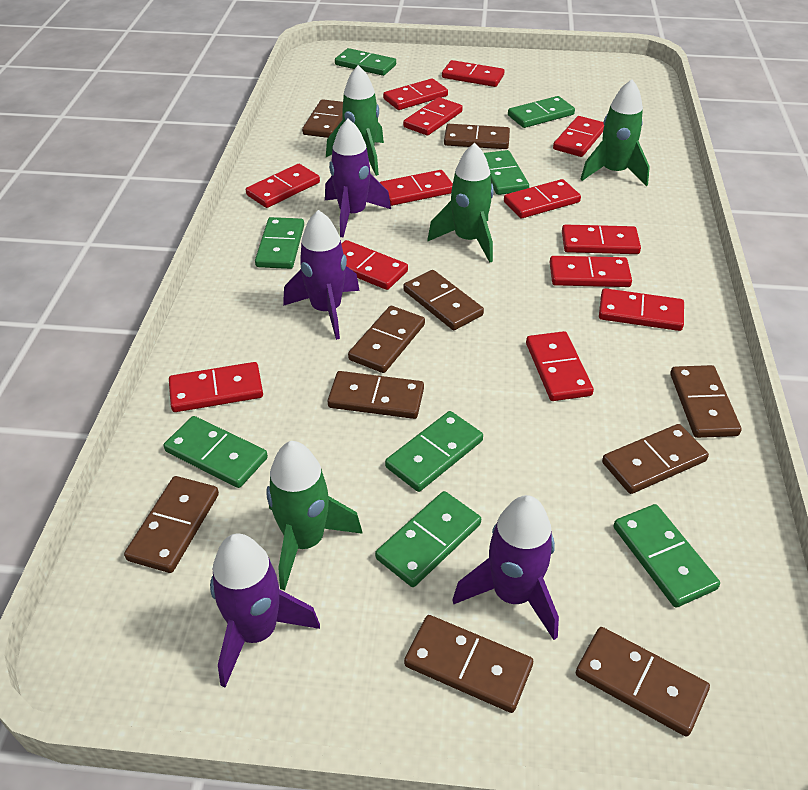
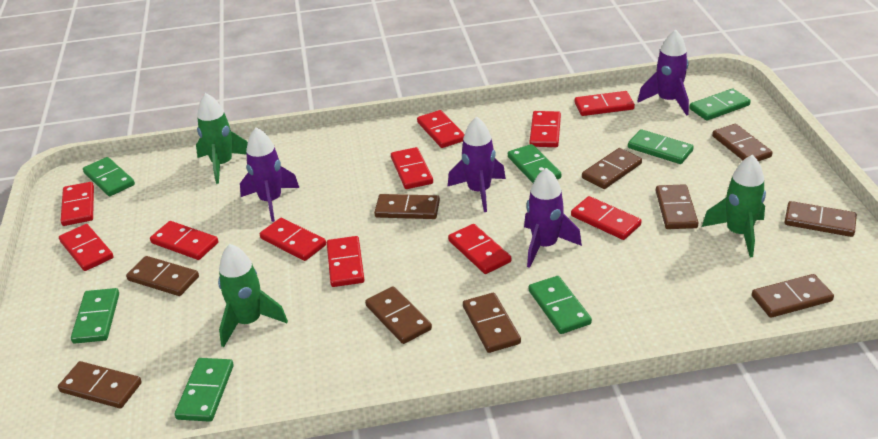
green domino: 8 -> 7
green rocket: 4 -> 3
red domino: 13 -> 11

